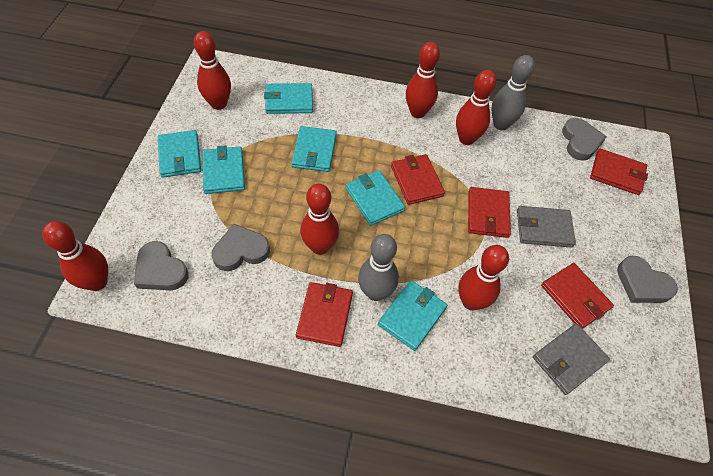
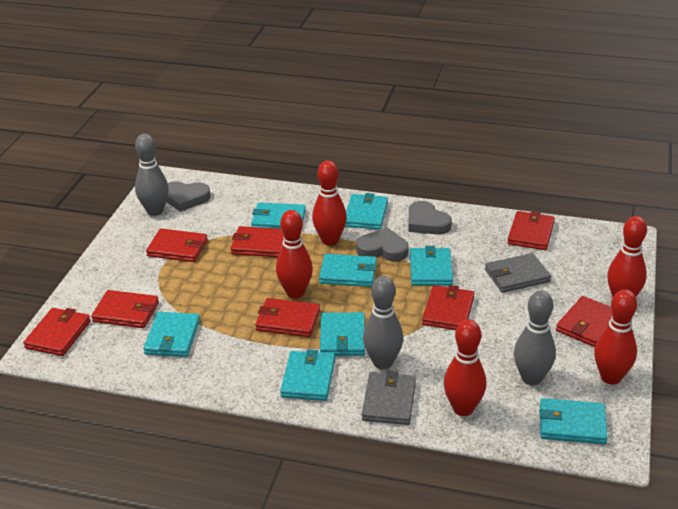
grey bowling pin: 2 -> 3
grey heart: 4 -> 3
red bowling pin: 6 -> 5
red wallet: 5 -> 8
turquoise wallet: 6 -> 8

